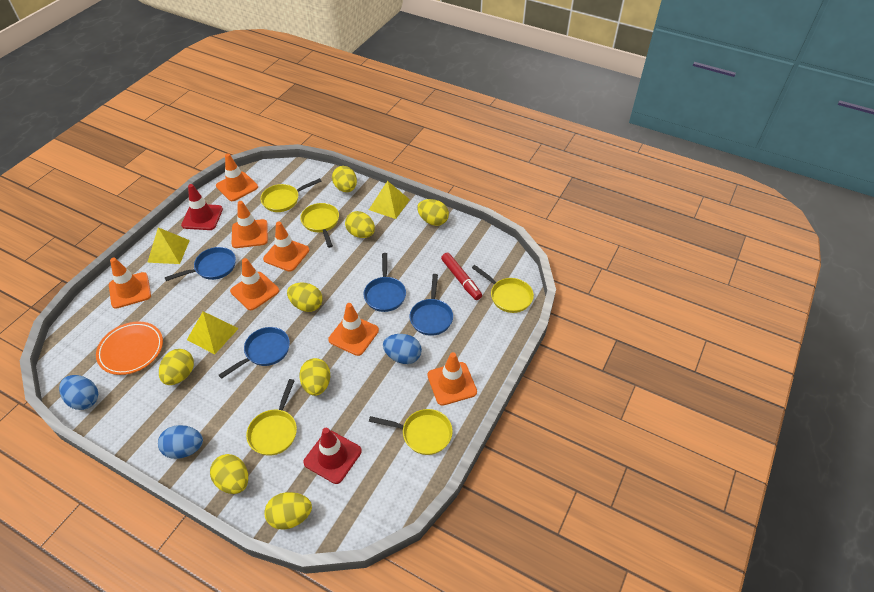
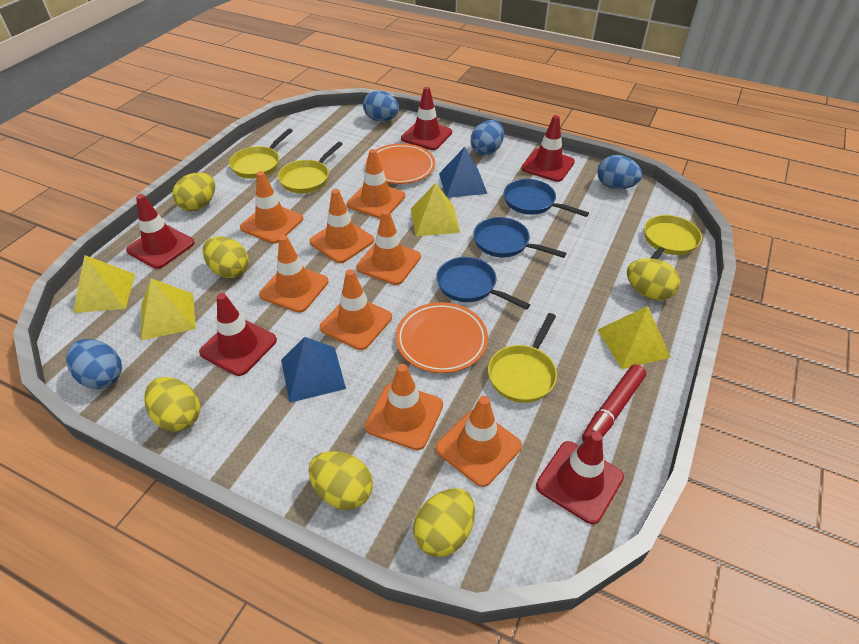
blue egg: 3 -> 4
blue pan: 4 -> 3
blue pyramid: 0 -> 2
orange plate: 1 -> 2
orange traffic cone: 7 -> 8
red traffic cone: 2 -> 5
yellow egg: 8 -> 6
yellow pan: 5 -> 4
yellow pyramid: 3 -> 4

